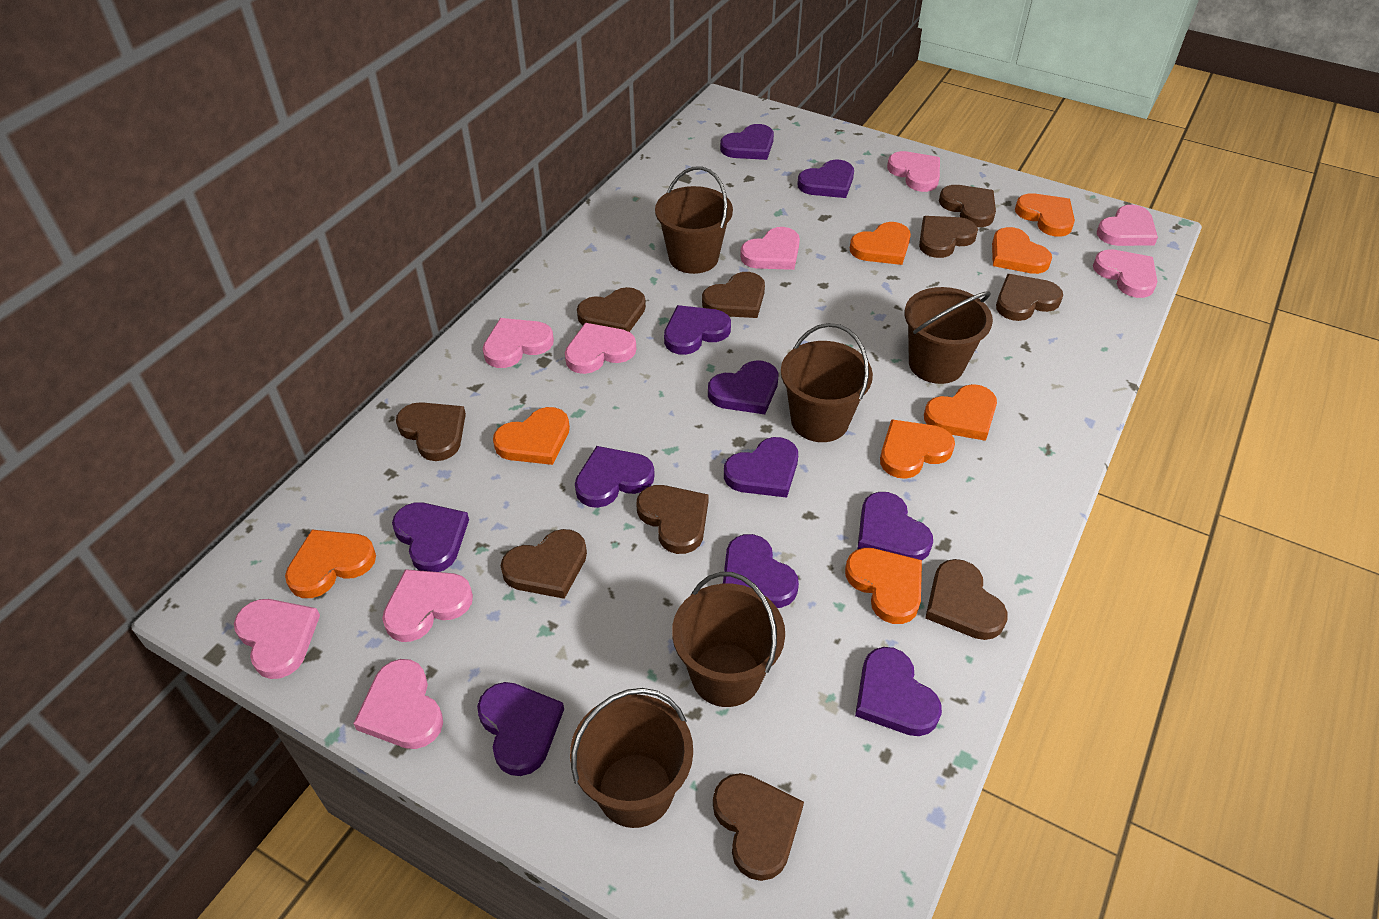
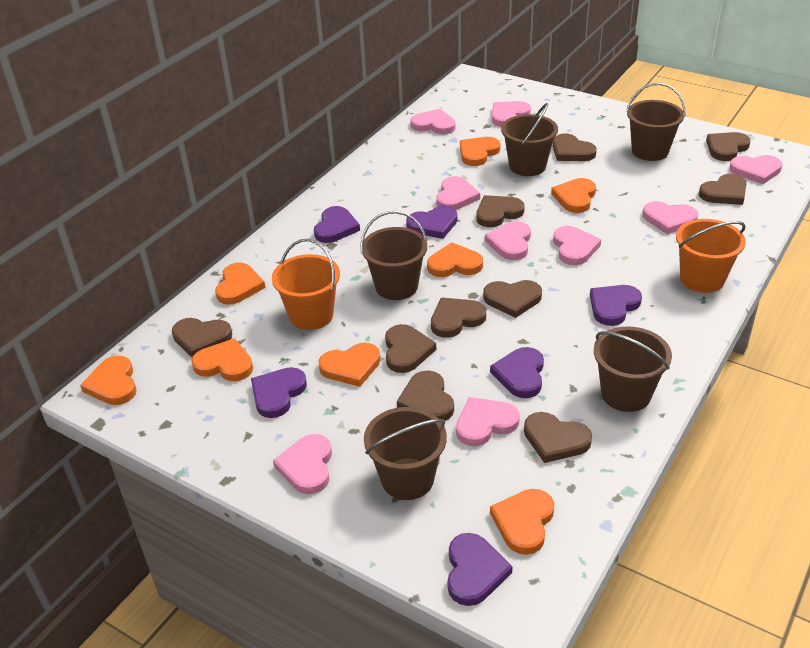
orange bucket: 0 -> 2
purple heart: 11 -> 6

